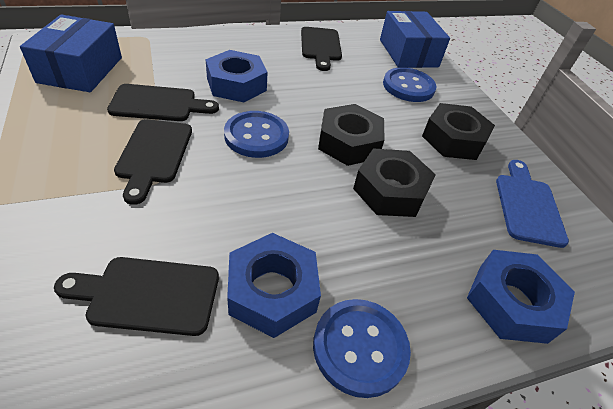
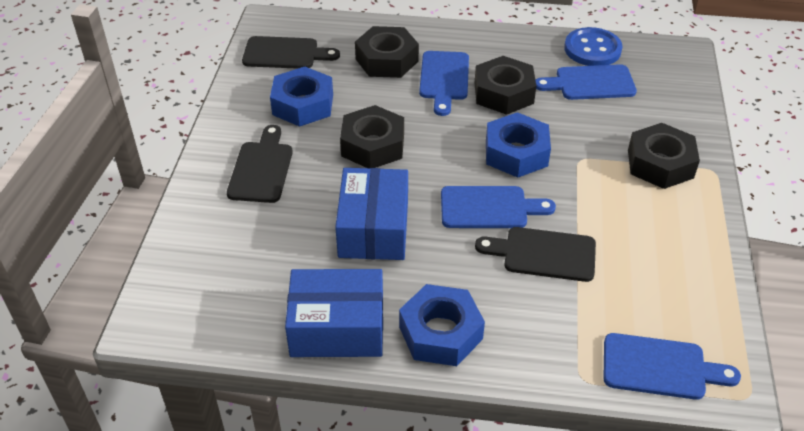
black cutting board: 4 -> 3
black nut: 3 -> 4
blue button: 3 -> 1
blue cutting board: 1 -> 4

